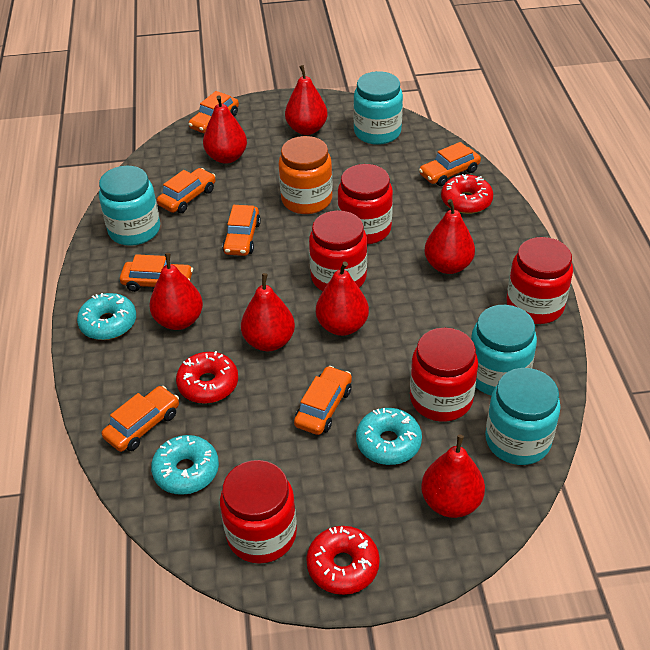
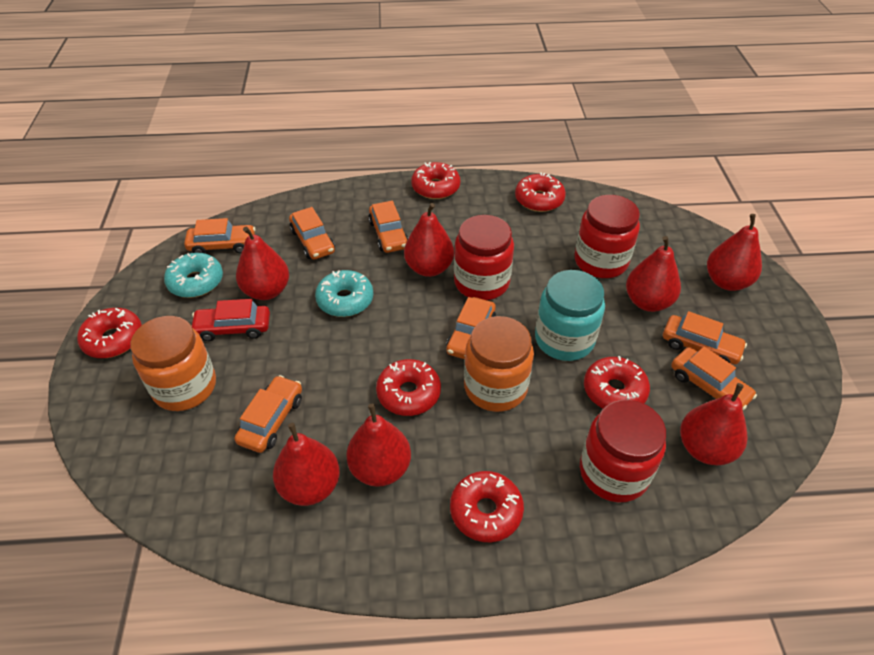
orange jar: 1 -> 2
red car: 0 -> 1
red donut: 3 -> 6
red jar: 5 -> 3
turquoise donut: 3 -> 2
turquoise jar: 4 -> 1

